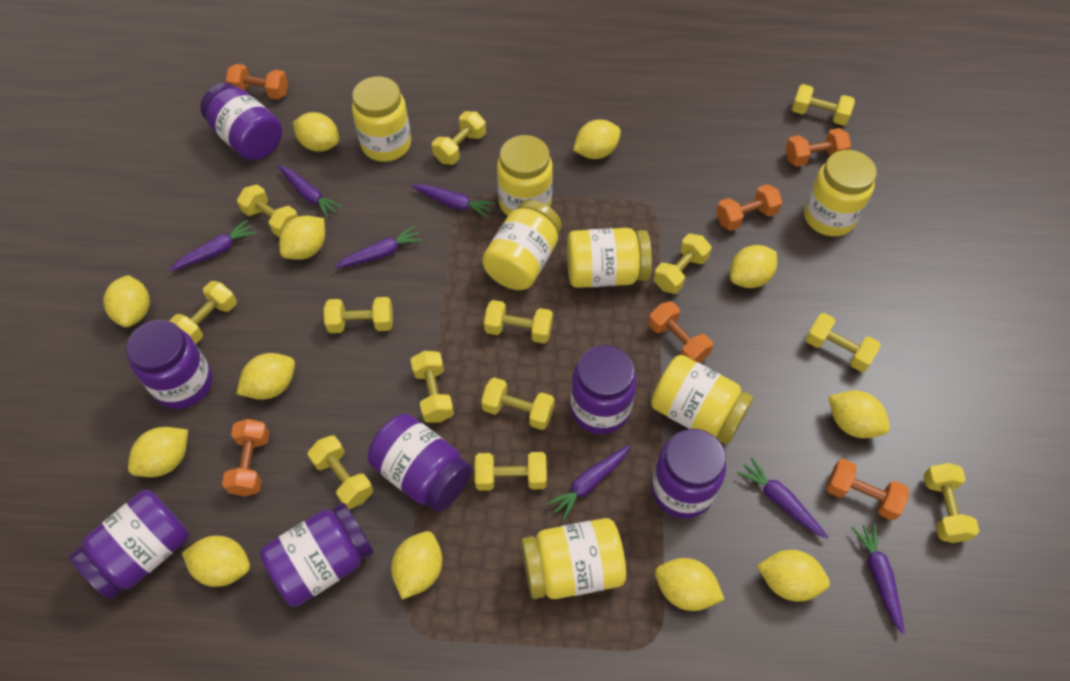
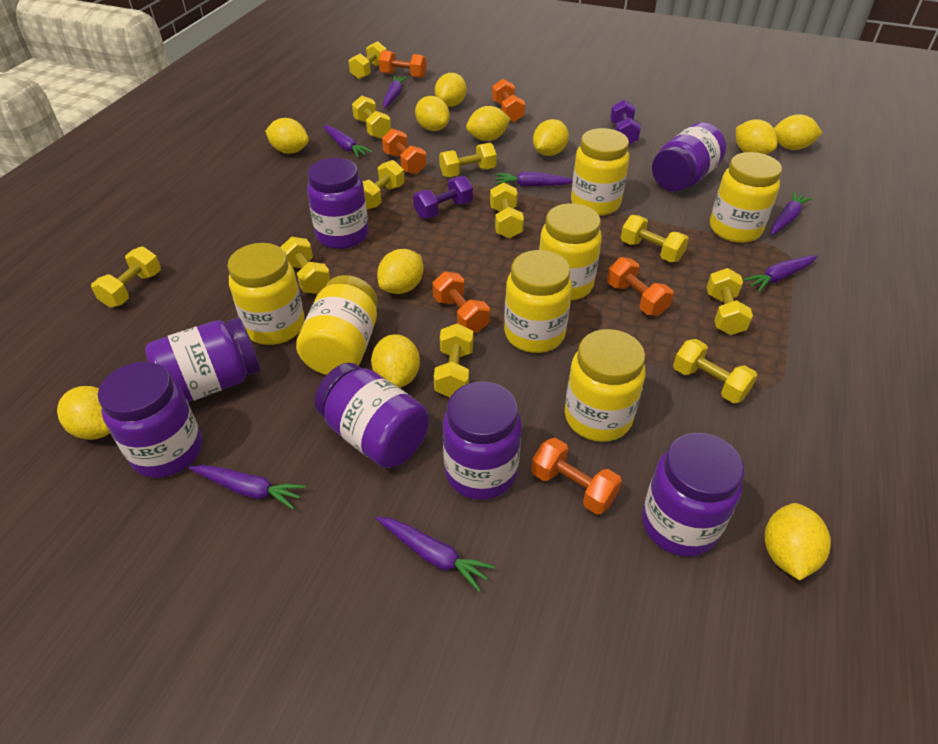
purple dumbbell: 0 -> 2
yellow dumbbell: 13 -> 11
yellow lemon: 12 -> 11

